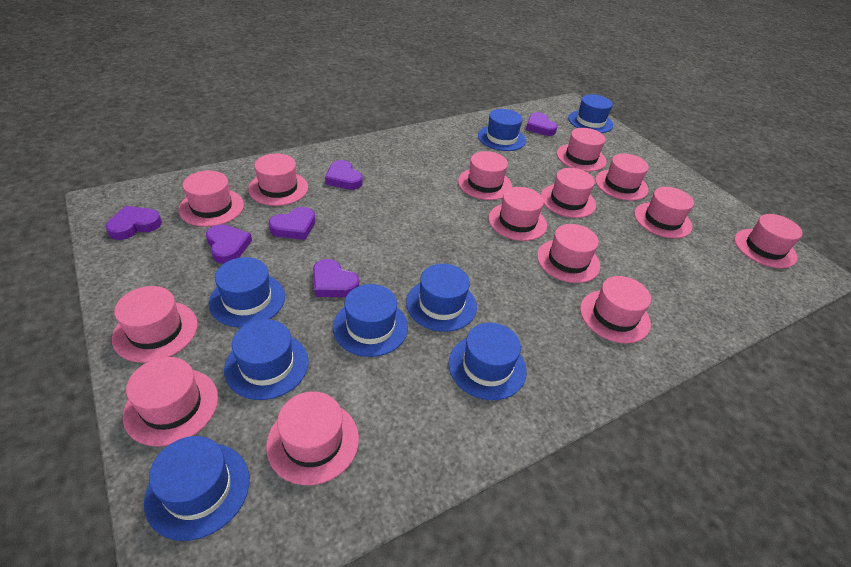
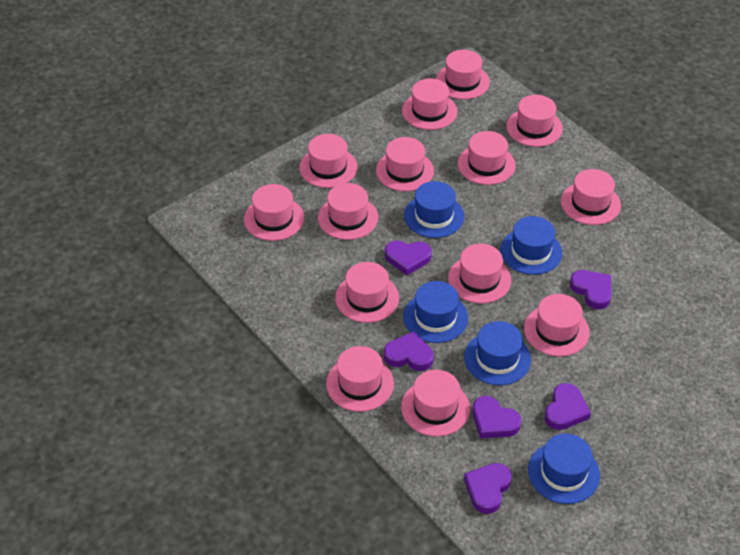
blue hat: 8 -> 5

